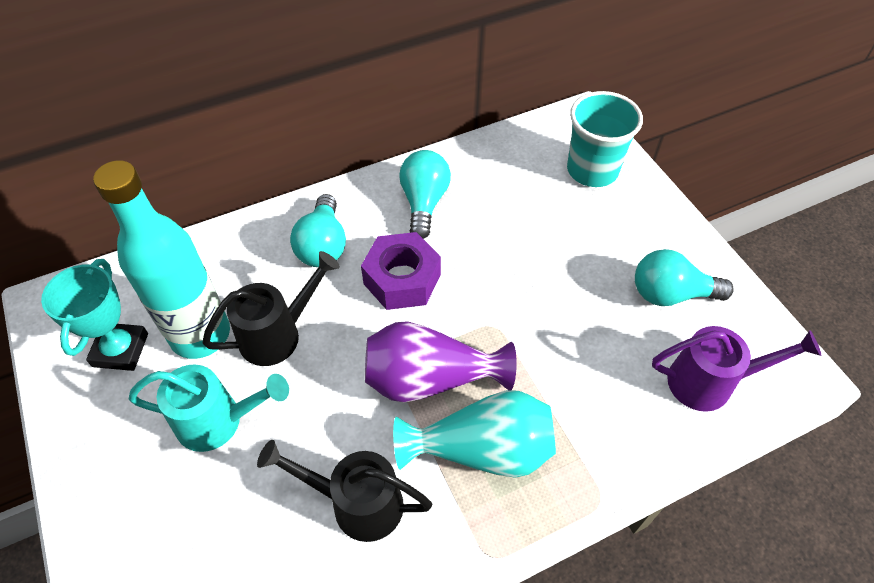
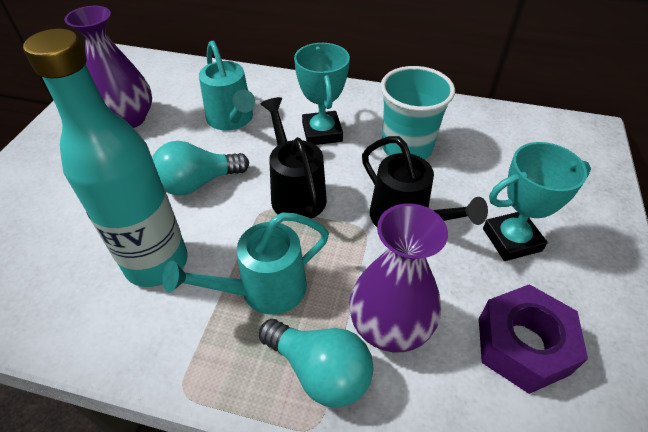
purple vase: 1 -> 2
purple watering can: 1 -> 0
turquoise light bulb: 3 -> 2
turquoise trophy: 1 -> 2
turquoise vase: 1 -> 0
turquoise watering can: 1 -> 2

